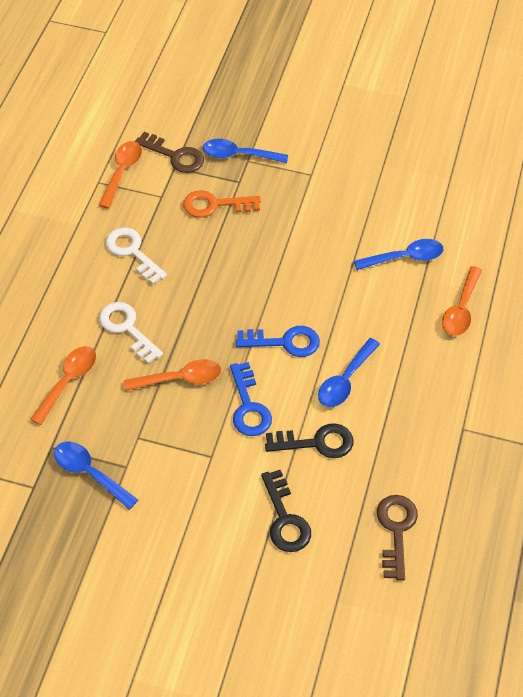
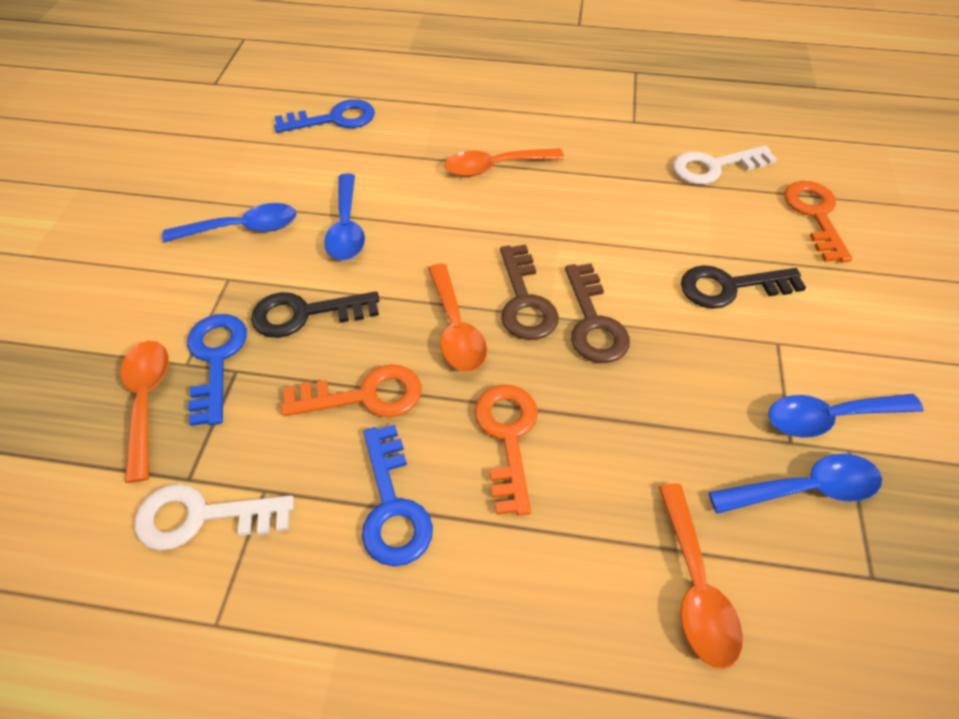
blue key: 2 -> 3
orange key: 1 -> 3

